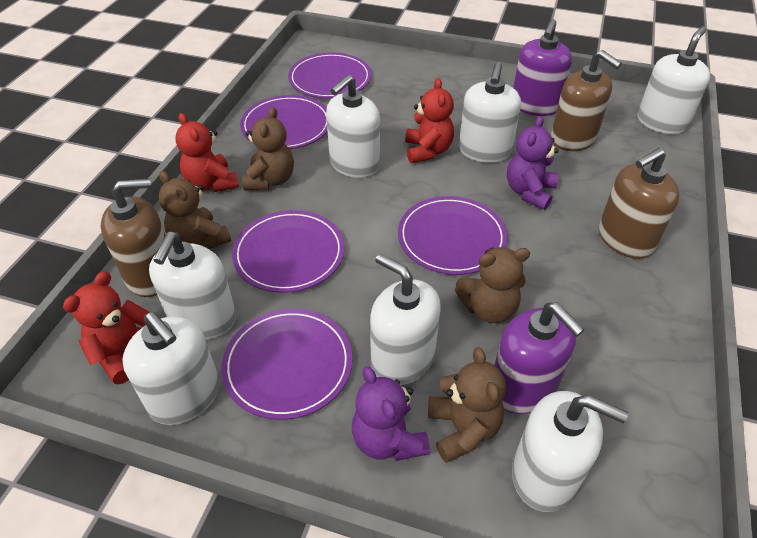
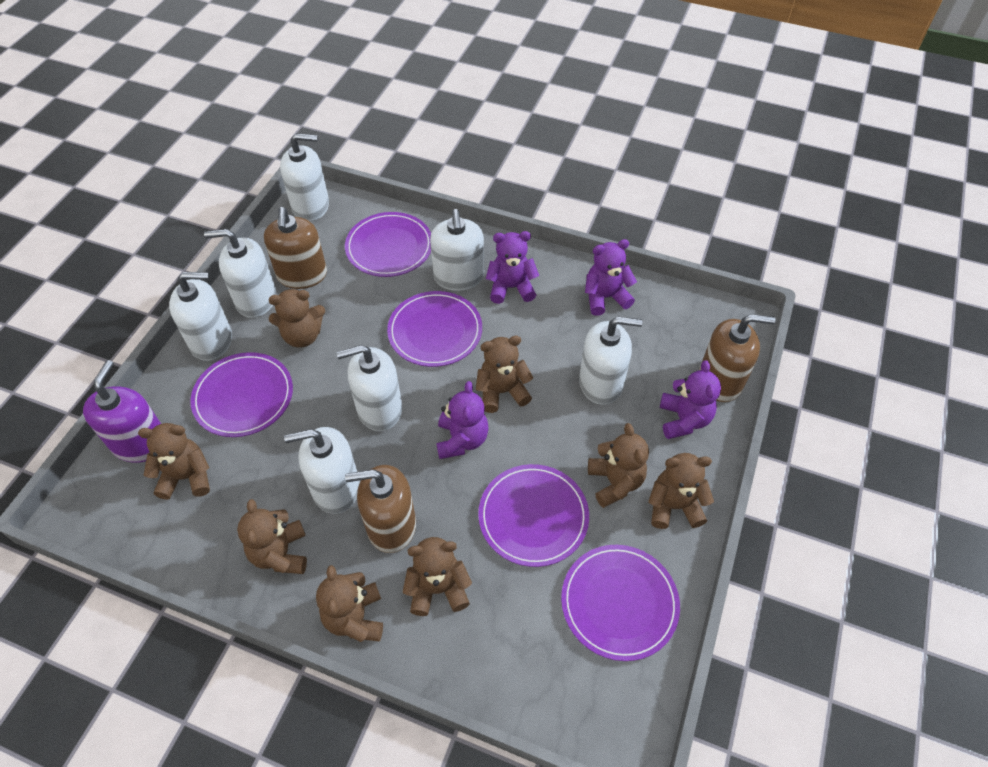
brown teddy bear: 4 -> 8
purple soap dispenser: 2 -> 1
purple teddy bear: 2 -> 4
red teddy bear: 3 -> 0

